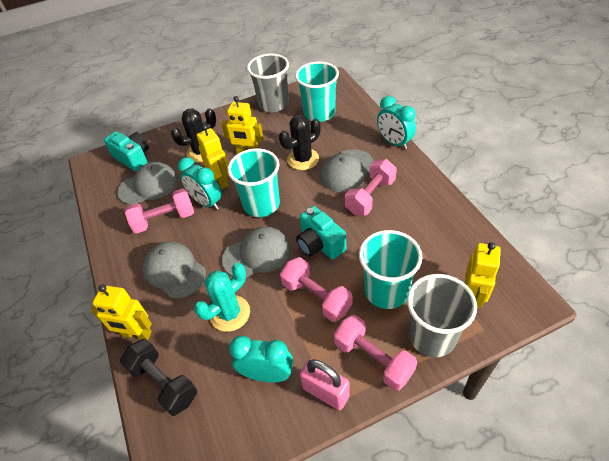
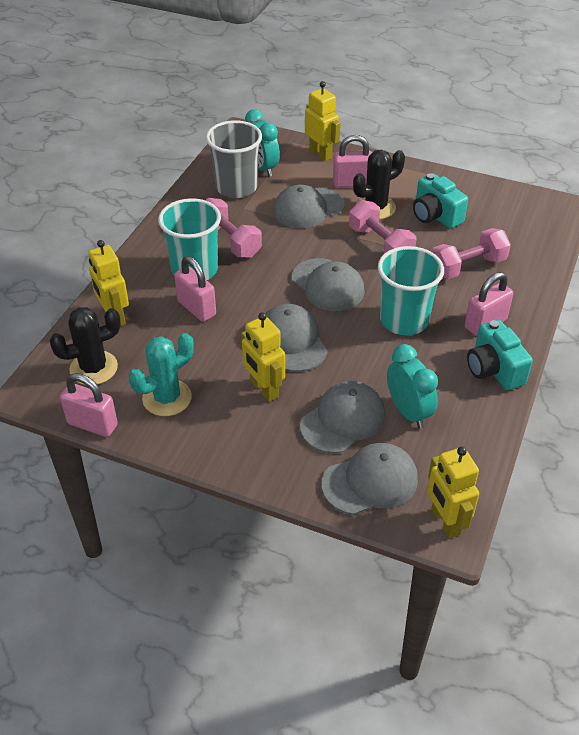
black dumbbell: 1 -> 0
grey cap: 4 -> 5
grey cup: 2 -> 1
pink dumbbell: 4 -> 3
pink padlock: 1 -> 4
turquoise clock: 3 -> 2
turquoise cup: 3 -> 2

